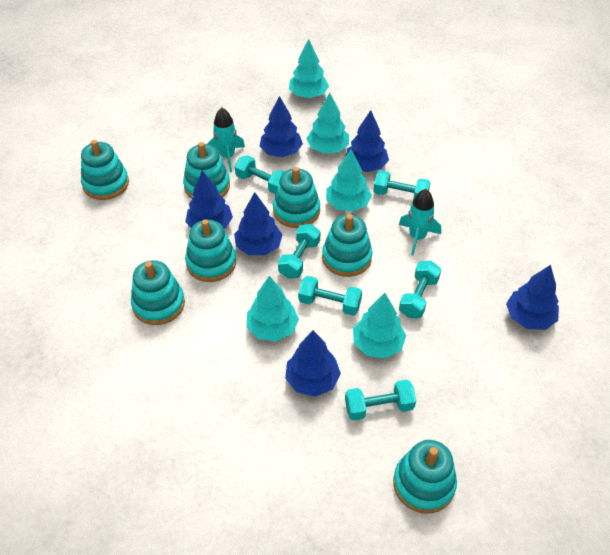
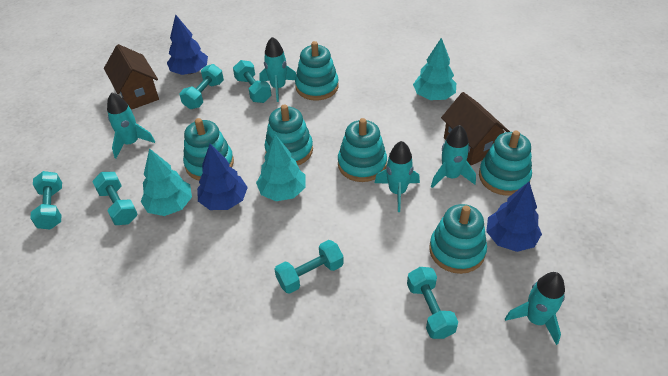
blue tree: 6 -> 3
brown house: 0 -> 2
turquoise rocket: 2 -> 5
turquoise stacking toy: 7 -> 6
turquoise tree: 5 -> 3

